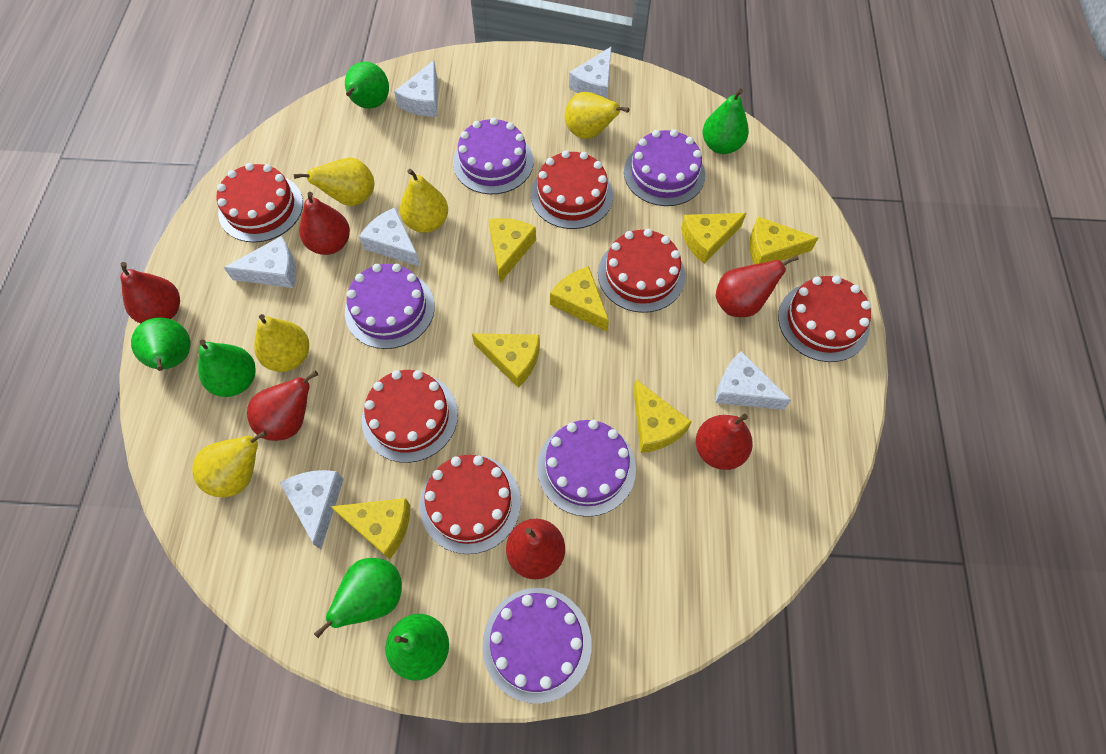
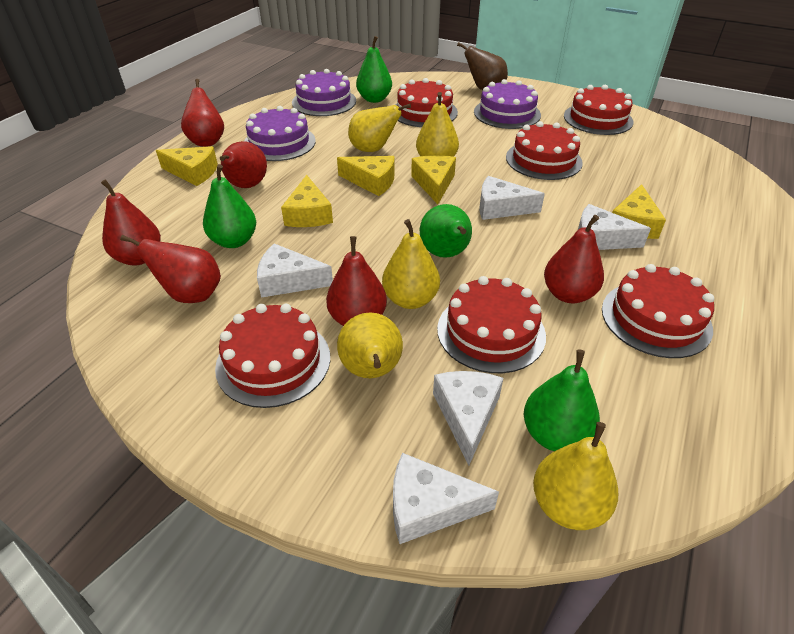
brown pear: 0 -> 1
green pear: 6 -> 4
purple cake: 5 -> 3
white cheese: 6 -> 5
yellow cheese: 7 -> 5

